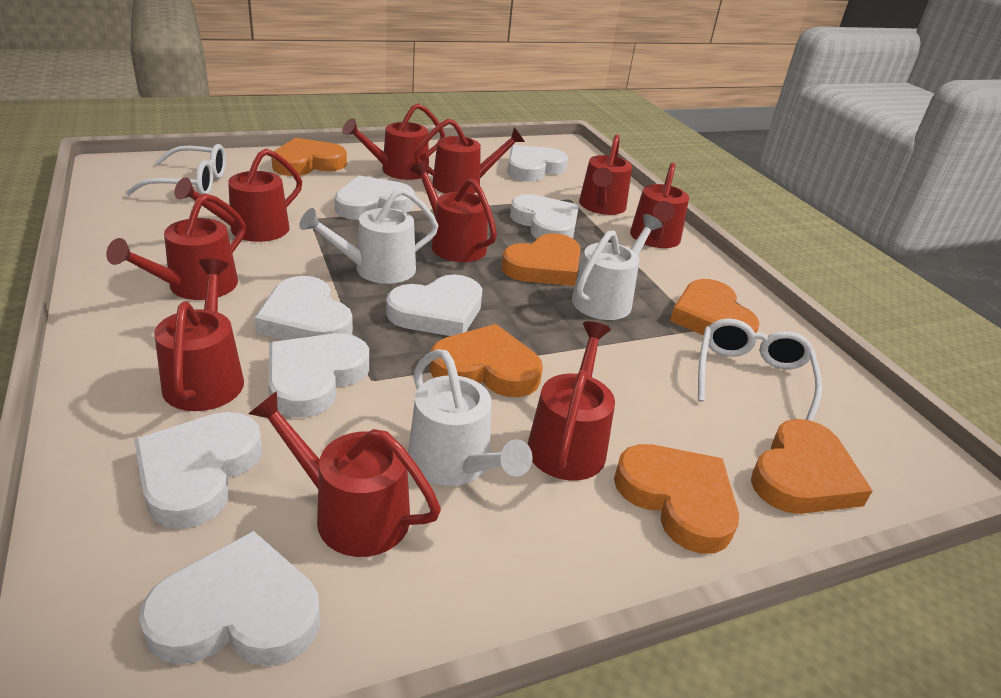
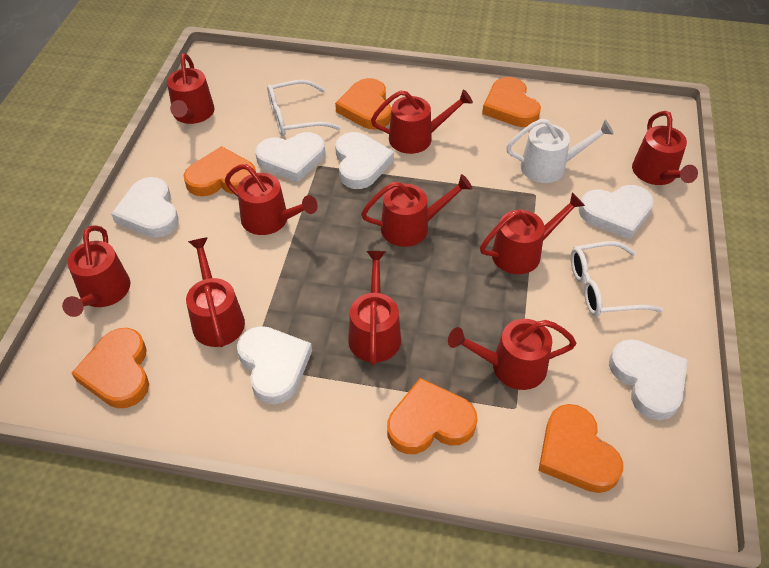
white heart: 8 -> 6
white watering can: 3 -> 1

